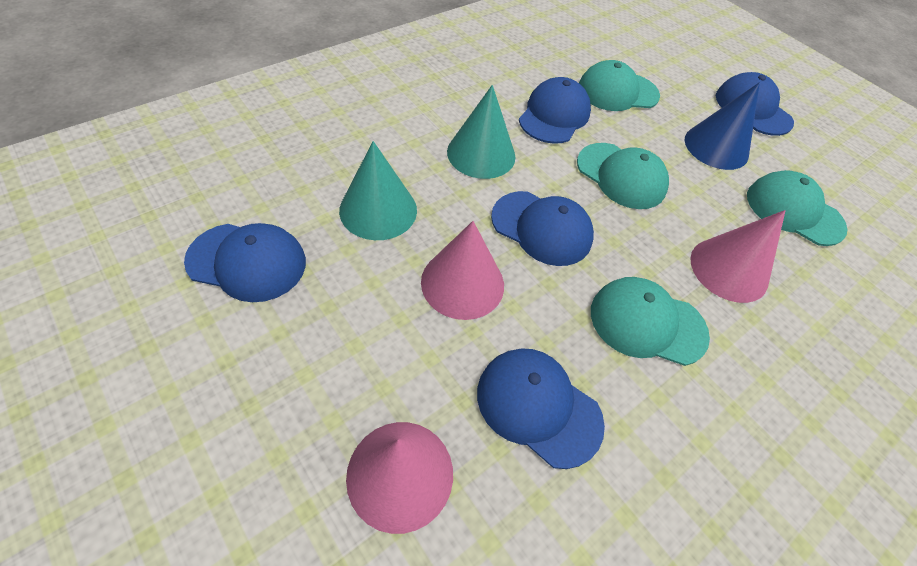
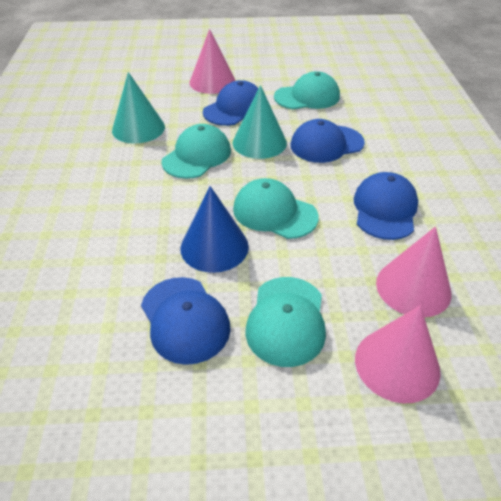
blue cap: 5 -> 4

